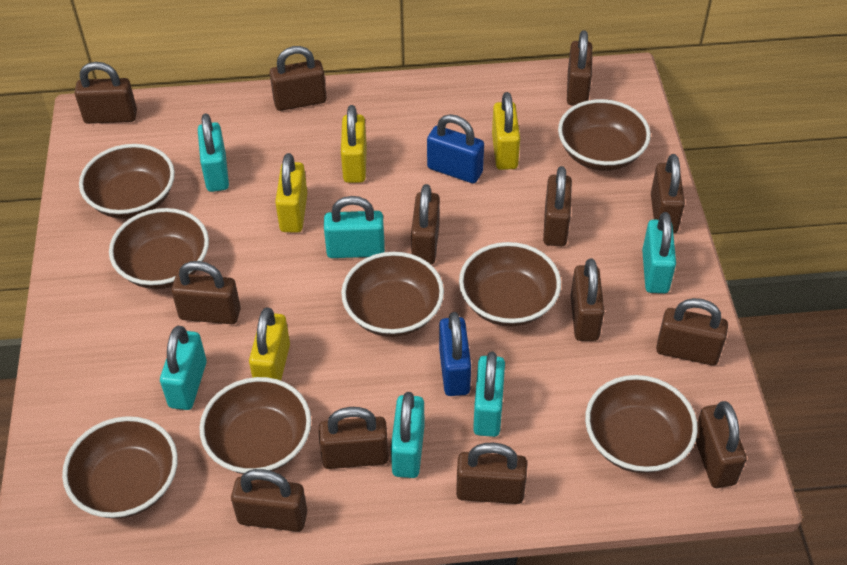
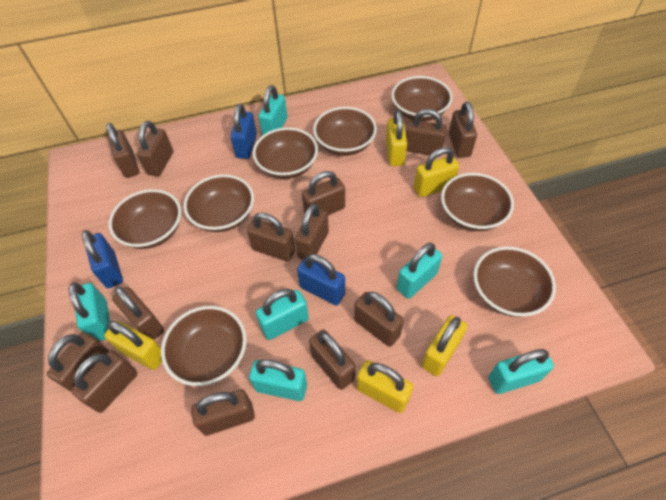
blue padlock: 2 -> 3
yellow padlock: 4 -> 5

